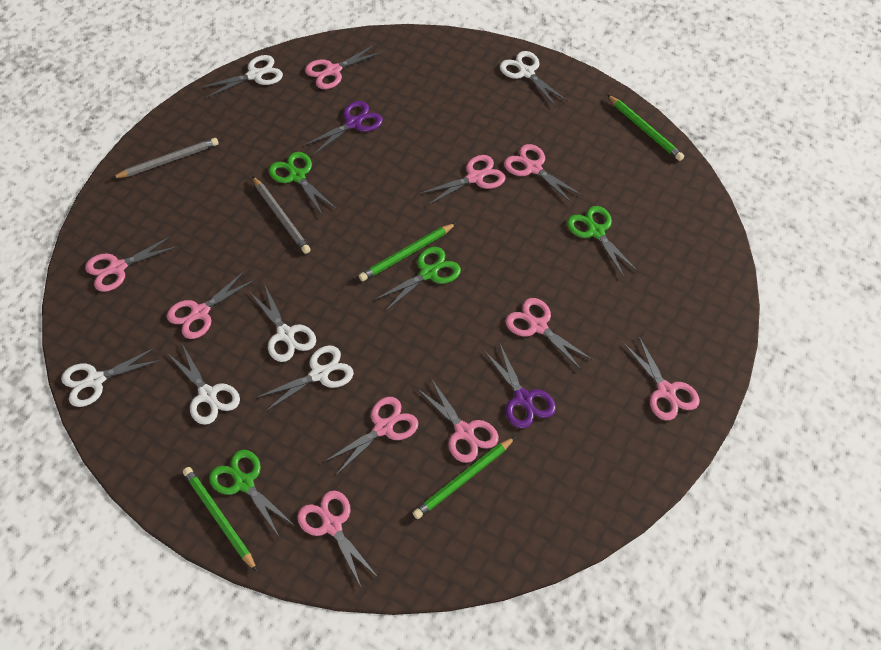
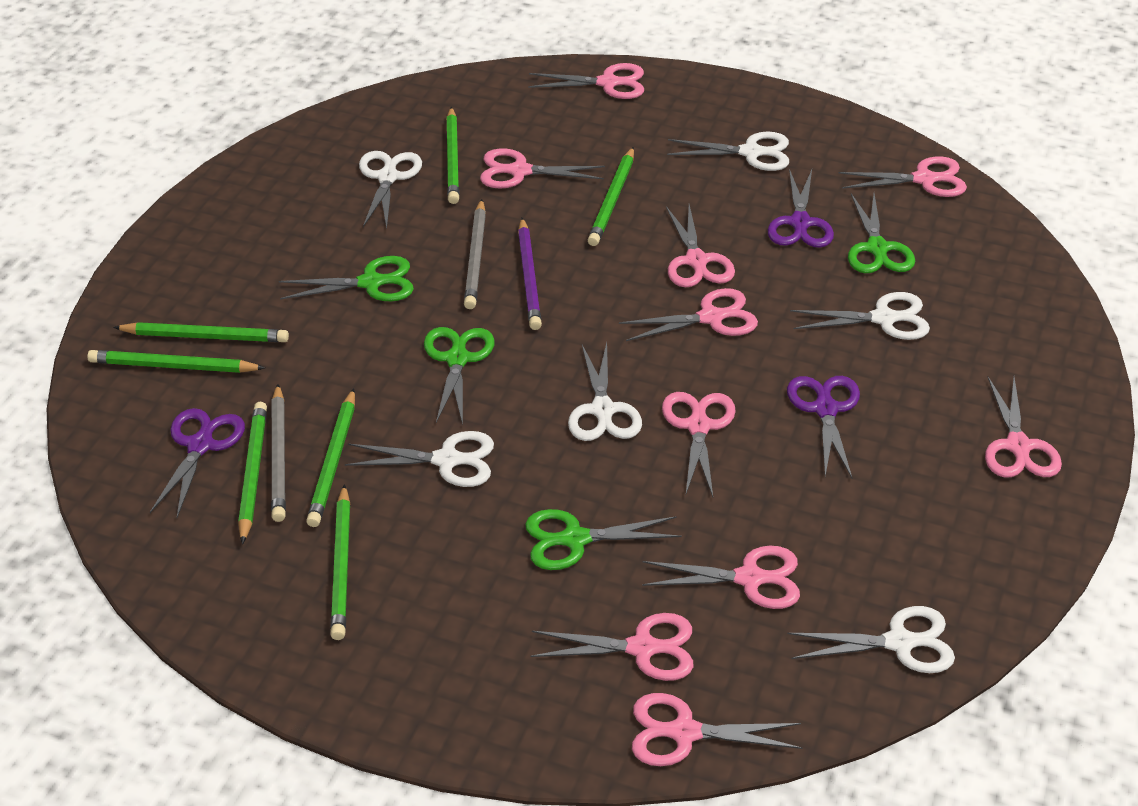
green pencil: 4 -> 7
purple pencil: 0 -> 1
purple scissors: 2 -> 3

